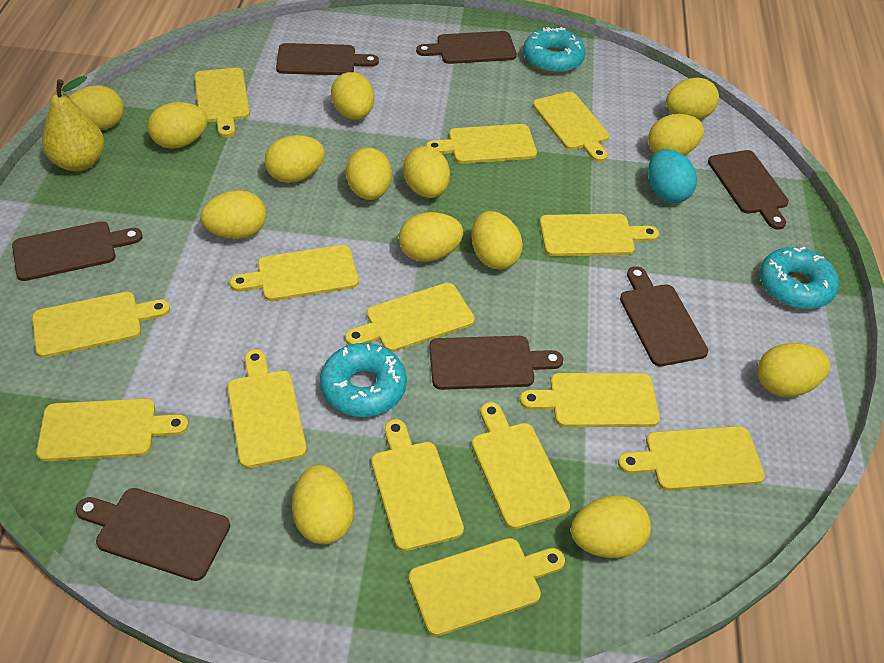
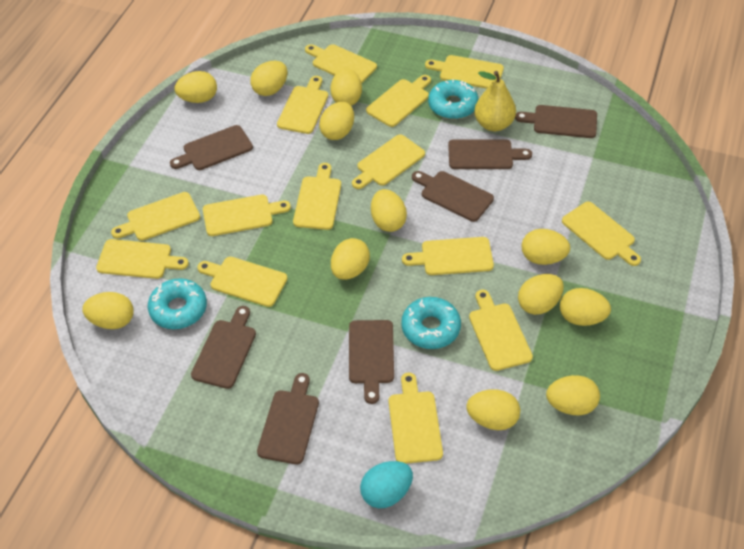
yellow egg: 14 -> 12

